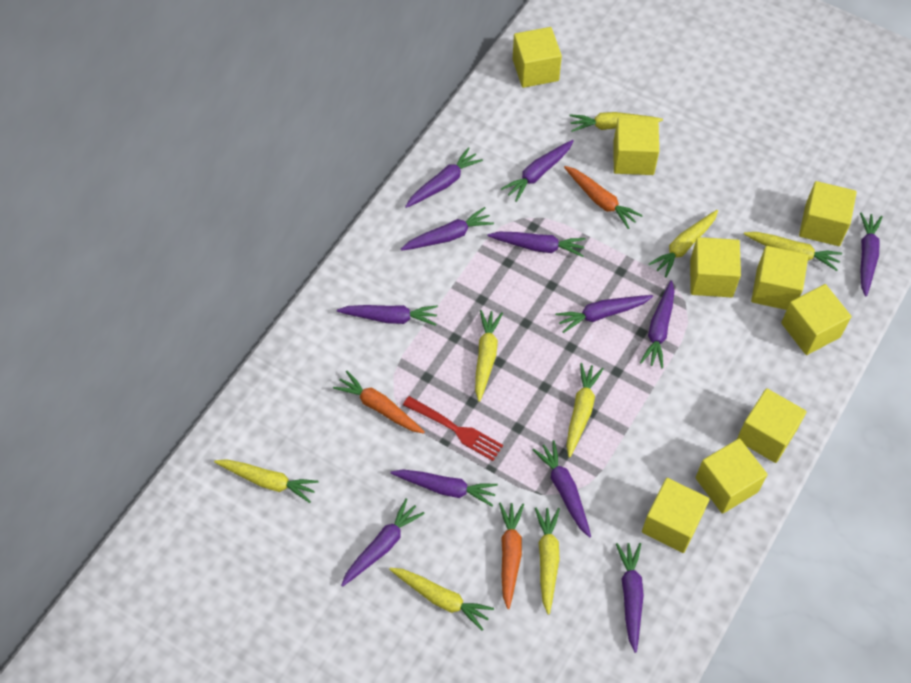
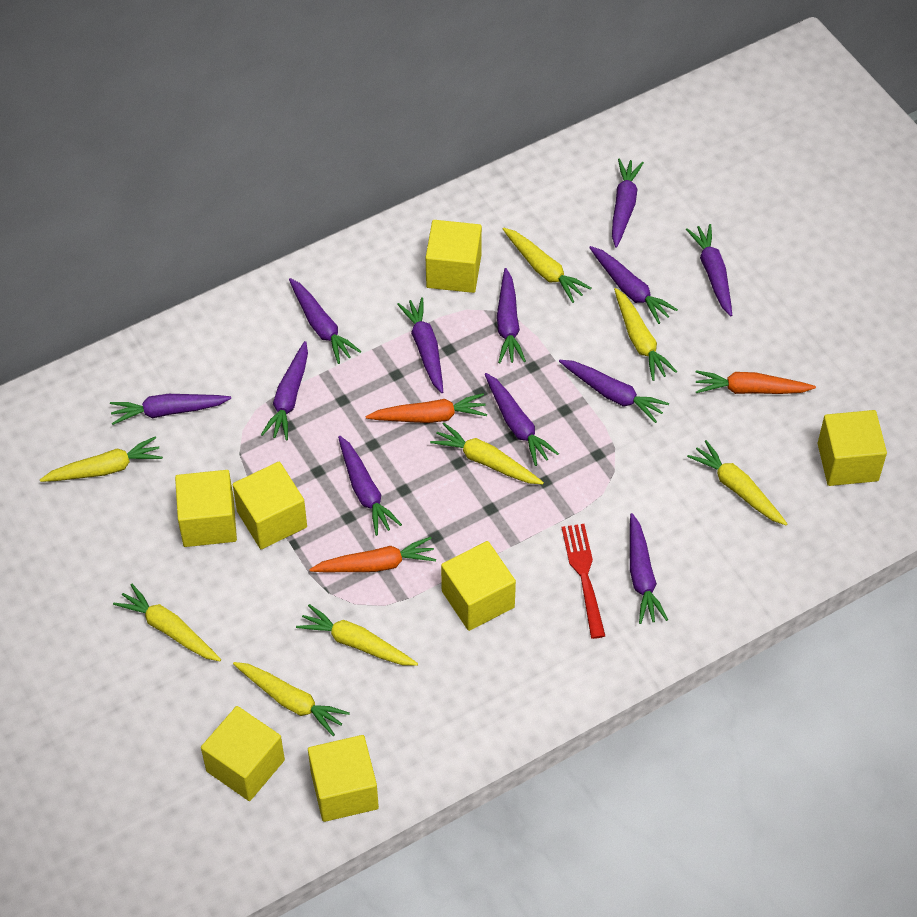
yellow cube: 9 -> 7

